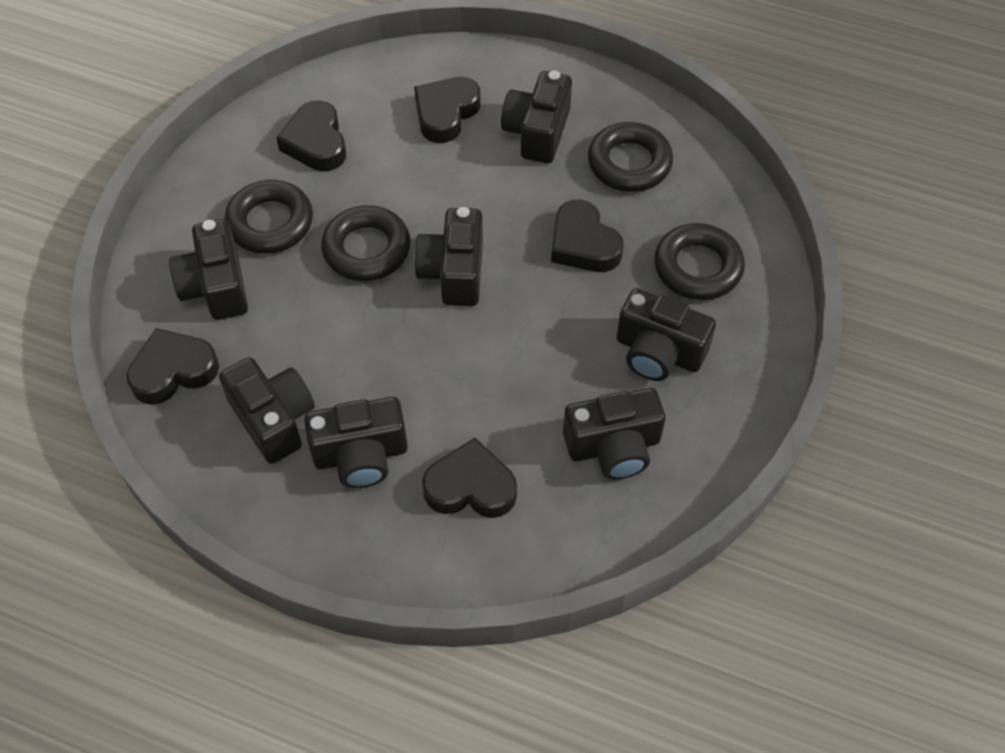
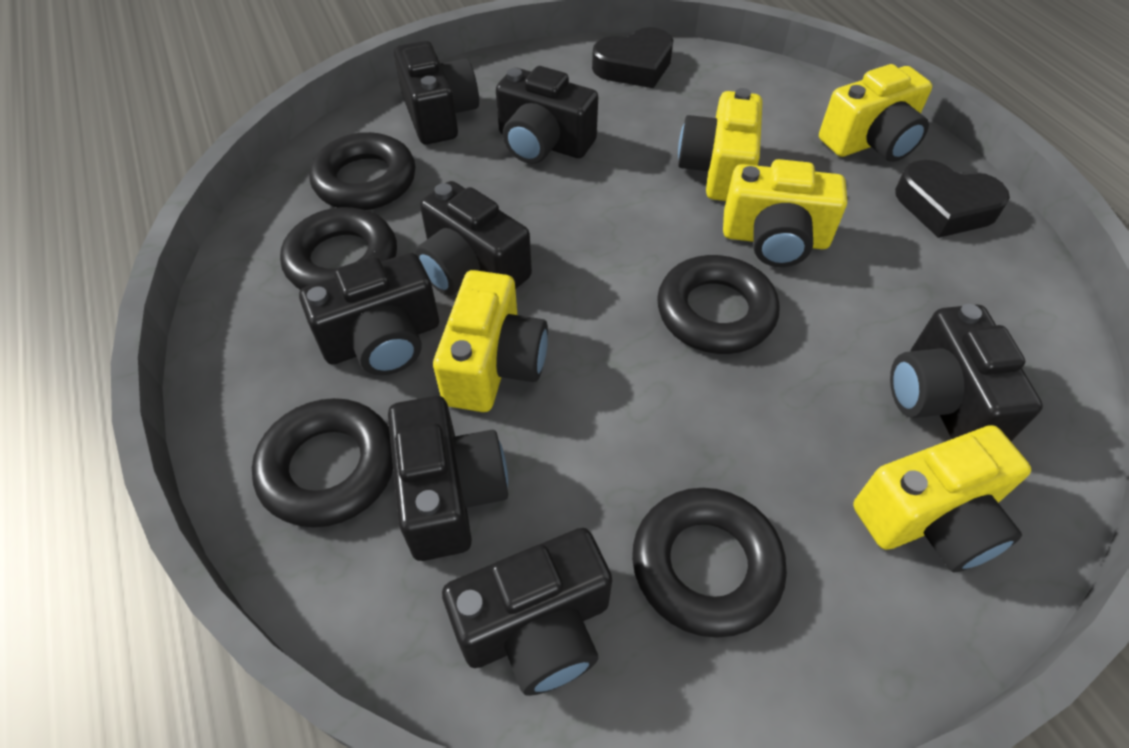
black heart: 5 -> 2
black ring: 4 -> 5
yellow camera: 0 -> 5

